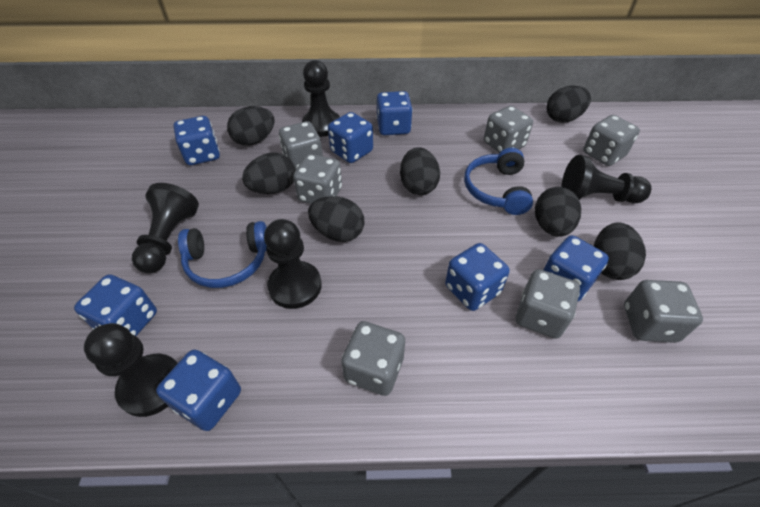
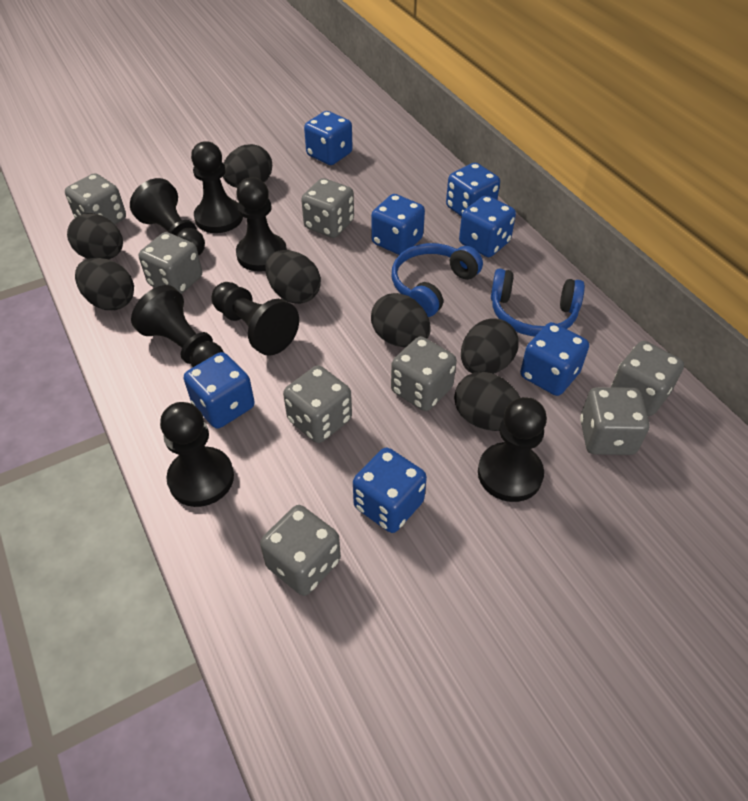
black pawn: 5 -> 7
grey dice: 7 -> 8

